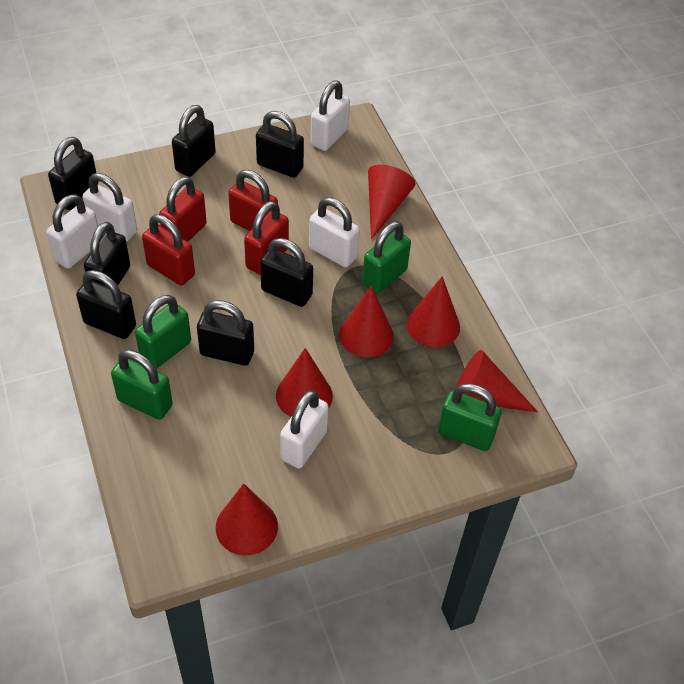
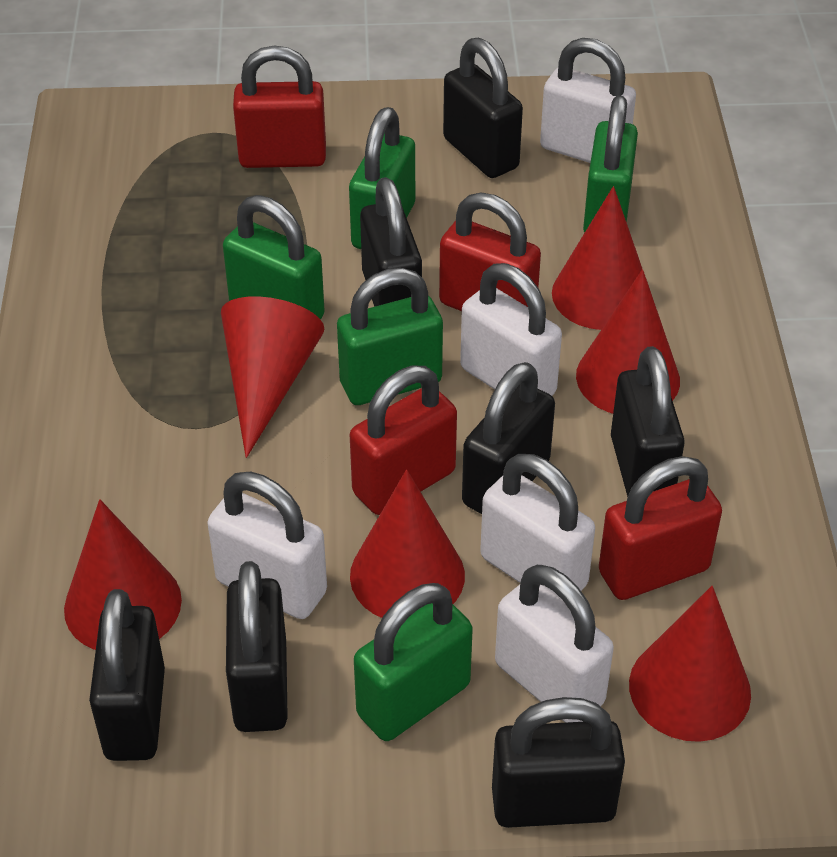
green padlock: 4 -> 5

